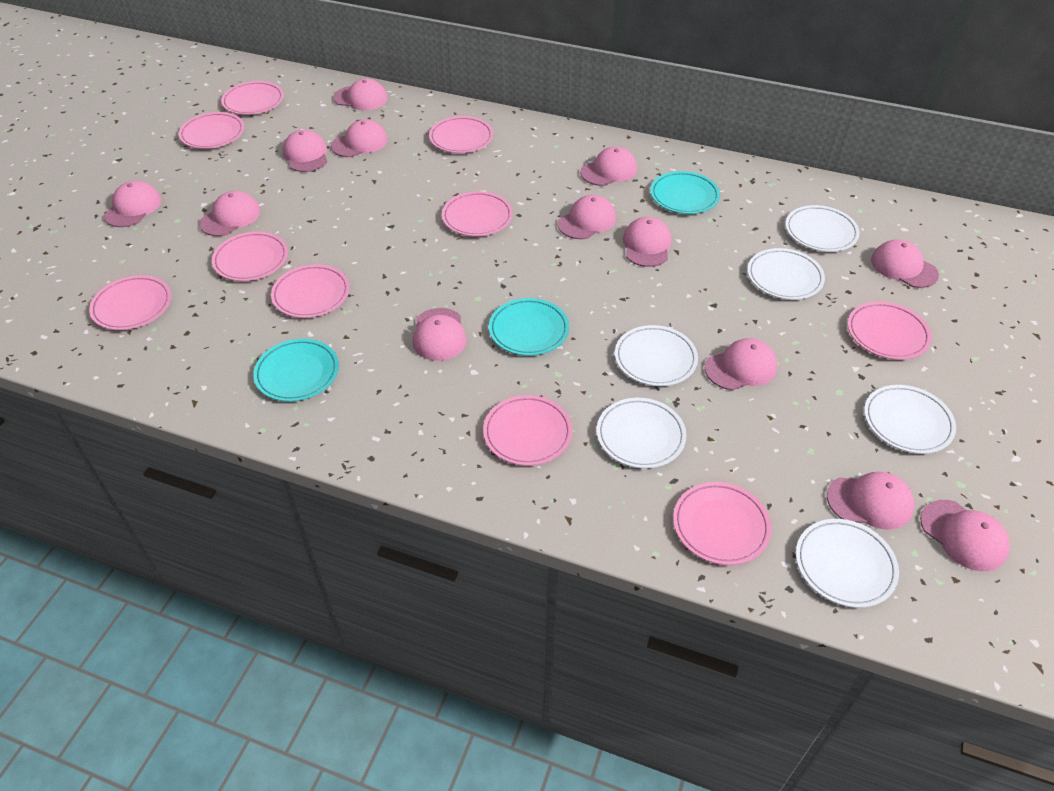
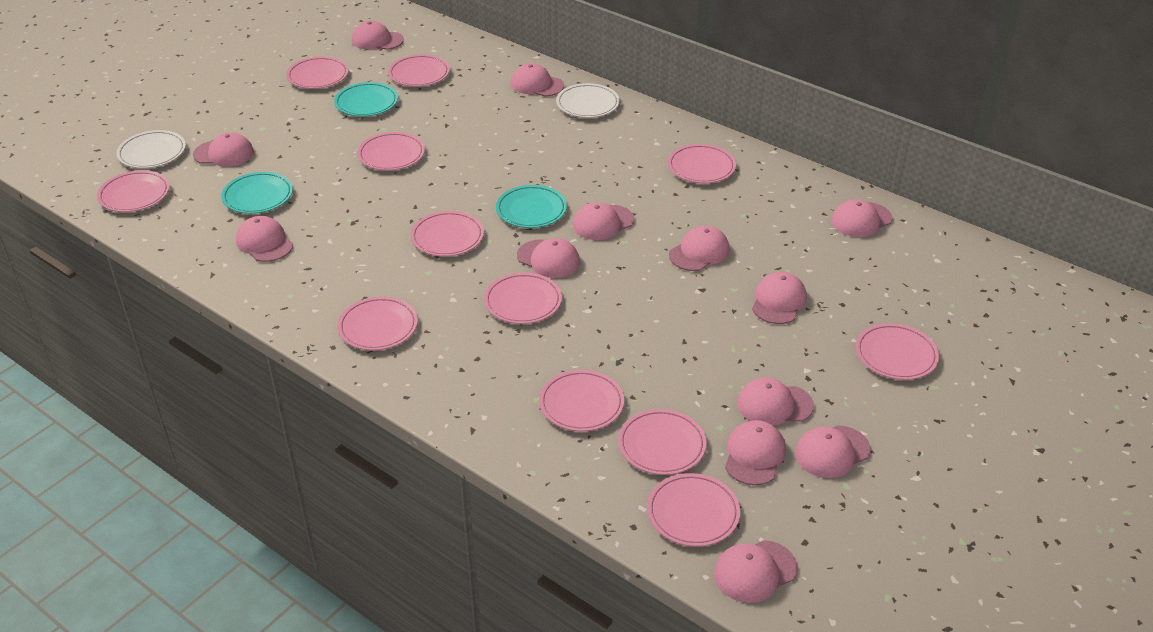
pink plate: 10 -> 12
white plate: 6 -> 2

